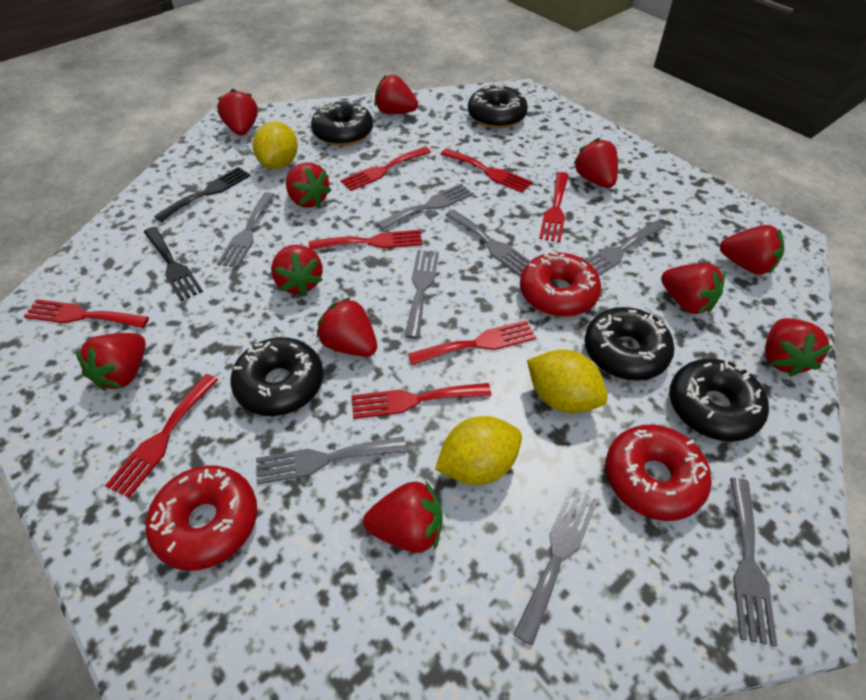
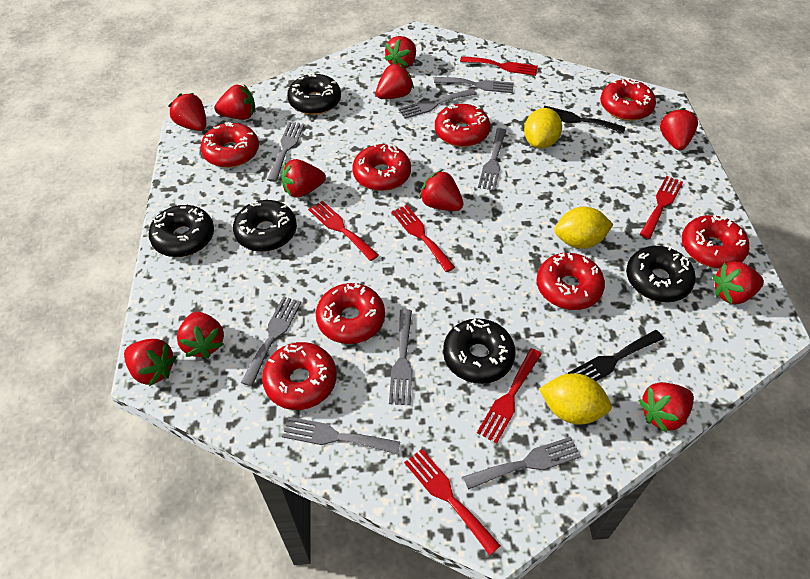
red donut: 3 -> 8
red fork: 8 -> 6

